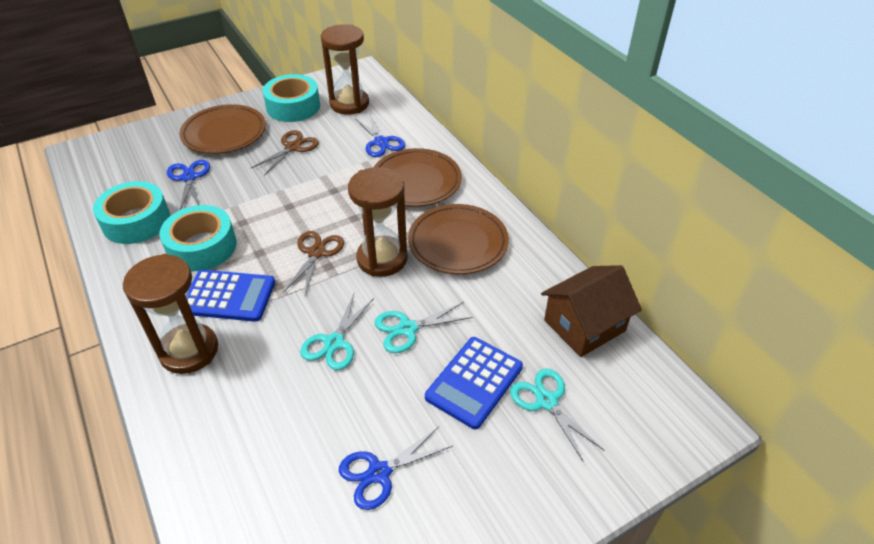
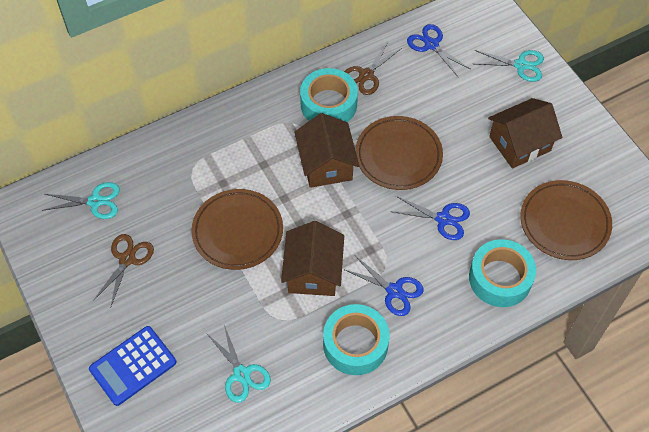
blue calculator: 2 -> 1
brown hourglass: 3 -> 0
brown house: 1 -> 3

